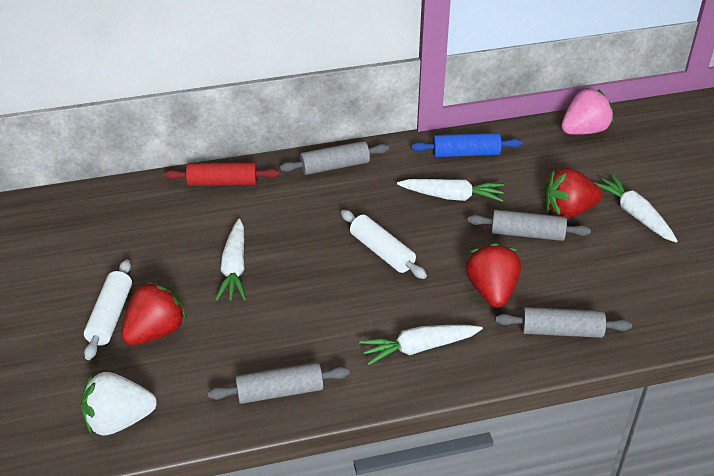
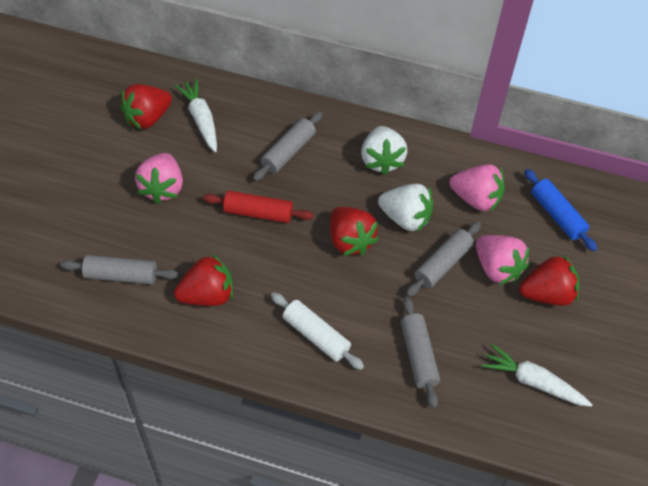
pink strawberry: 1 -> 3
red strawberry: 3 -> 4
white carrot: 4 -> 2
white rolling pin: 2 -> 1
white strawberry: 1 -> 2

